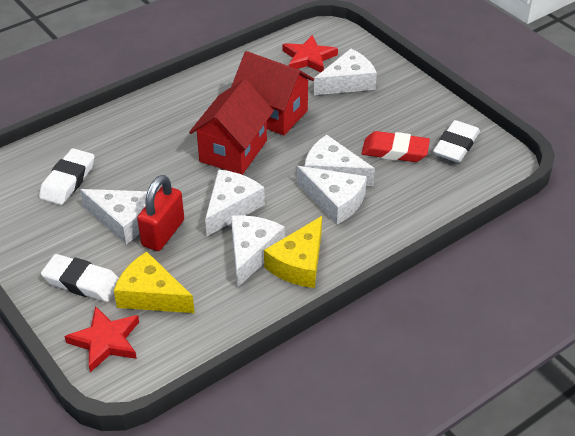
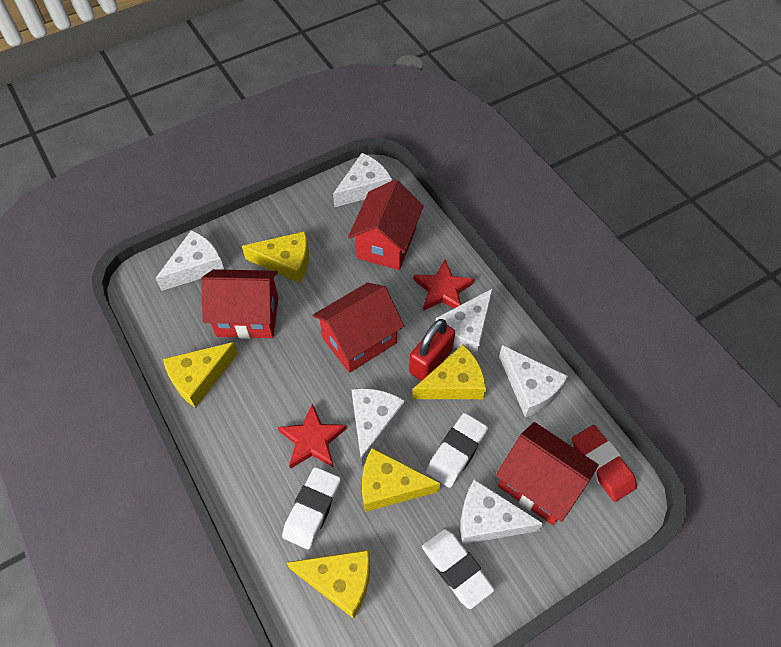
red house: 2 -> 4
yellow cheese: 2 -> 5

